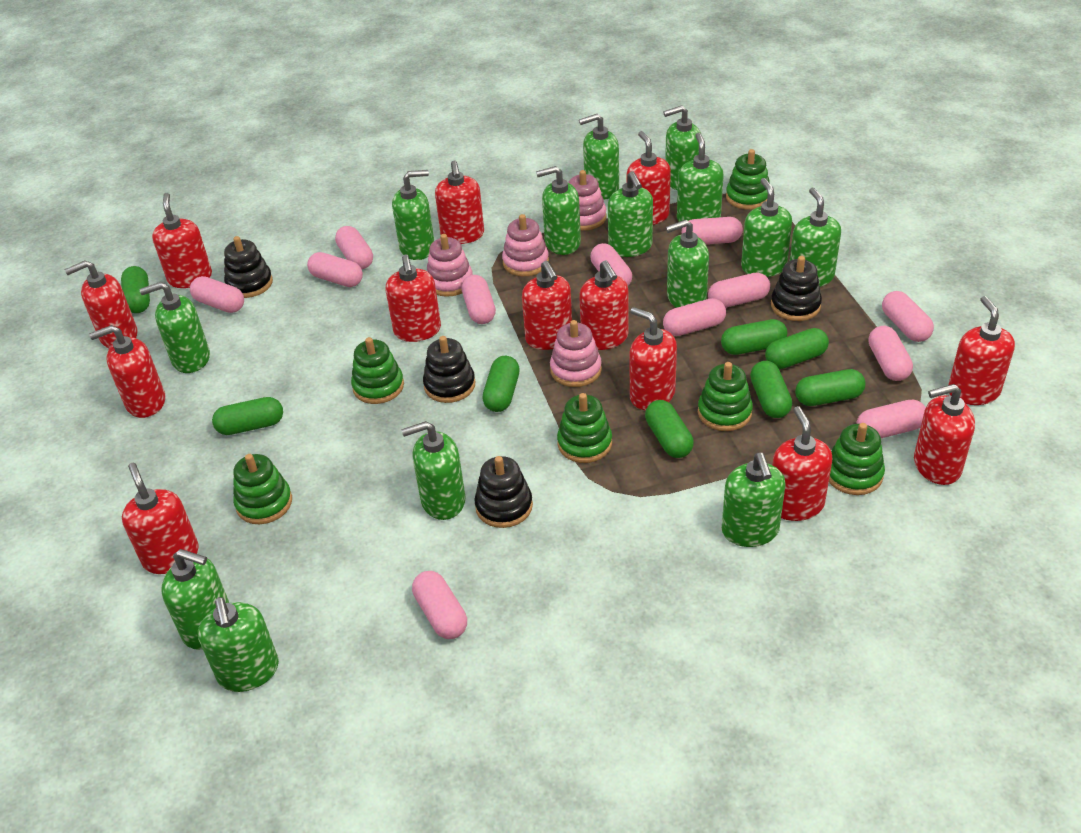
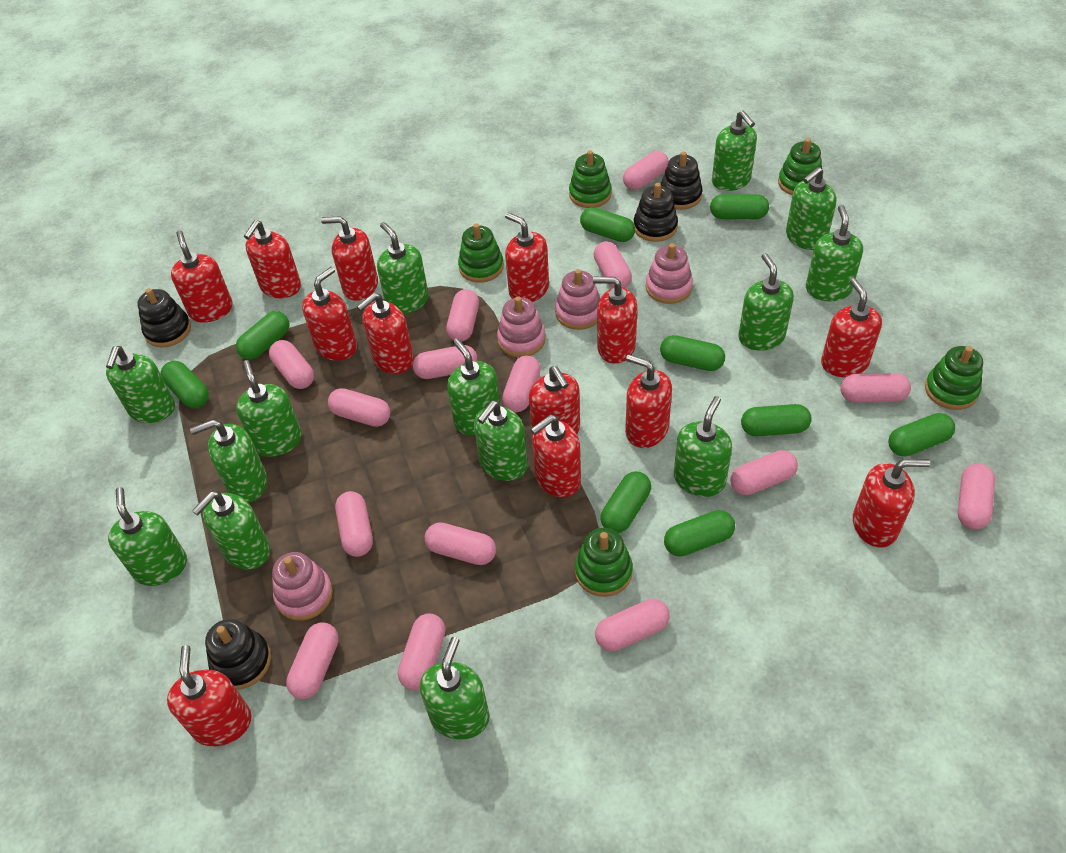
green capsule: 8 -> 9
green stacking toy: 6 -> 5
pink capsule: 12 -> 15

